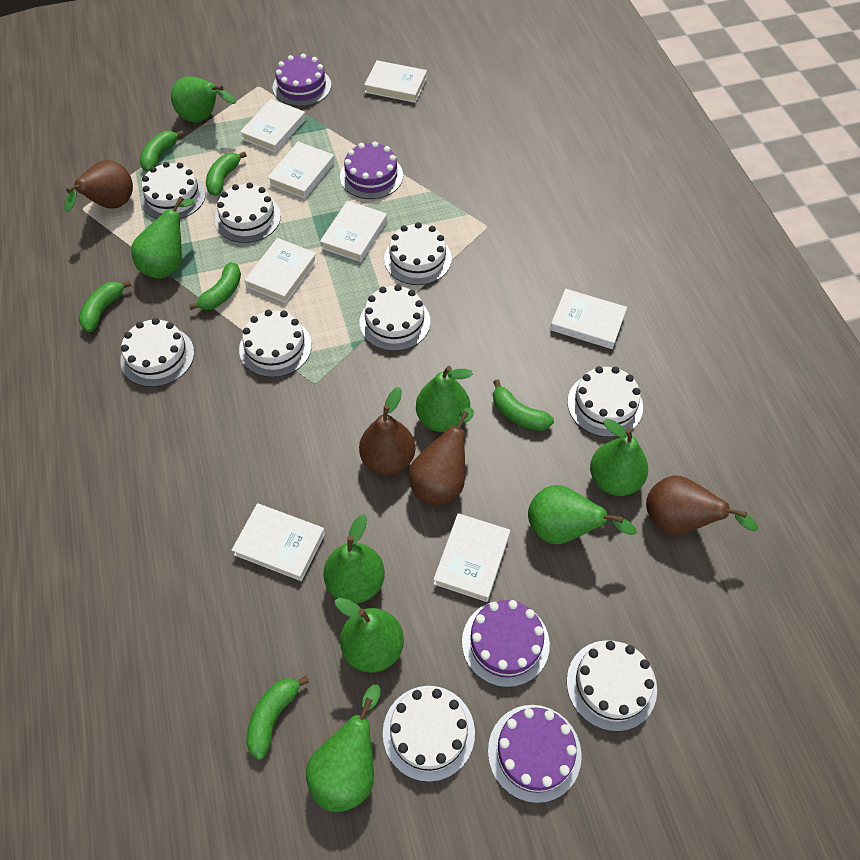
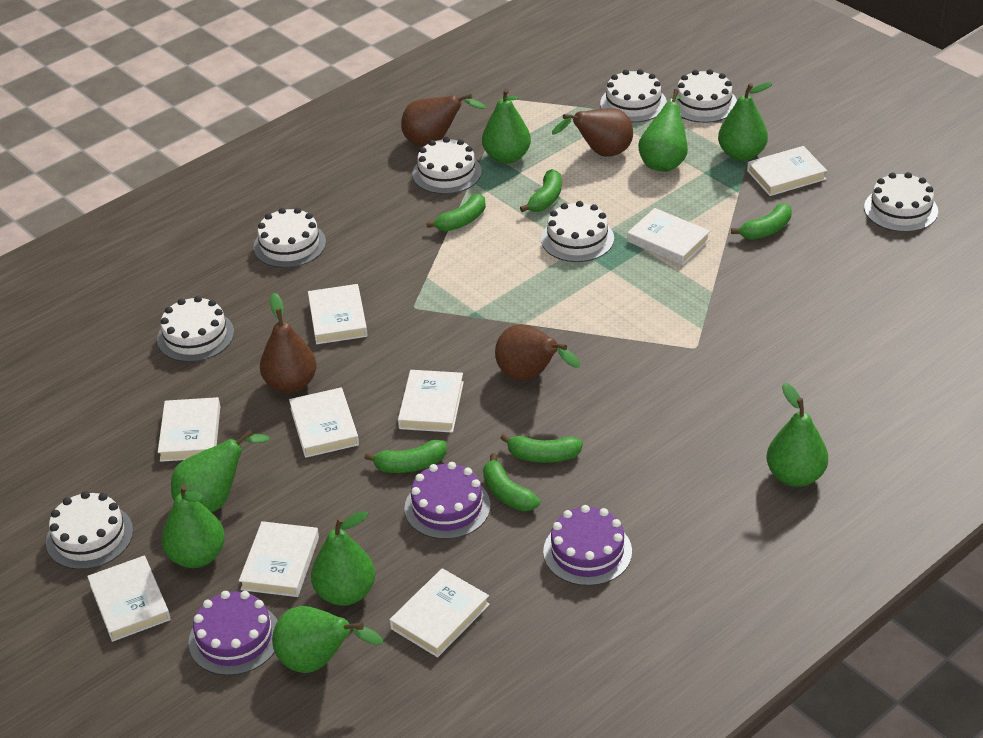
purple cake: 4 -> 3
white book: 8 -> 9
white cake: 9 -> 8

